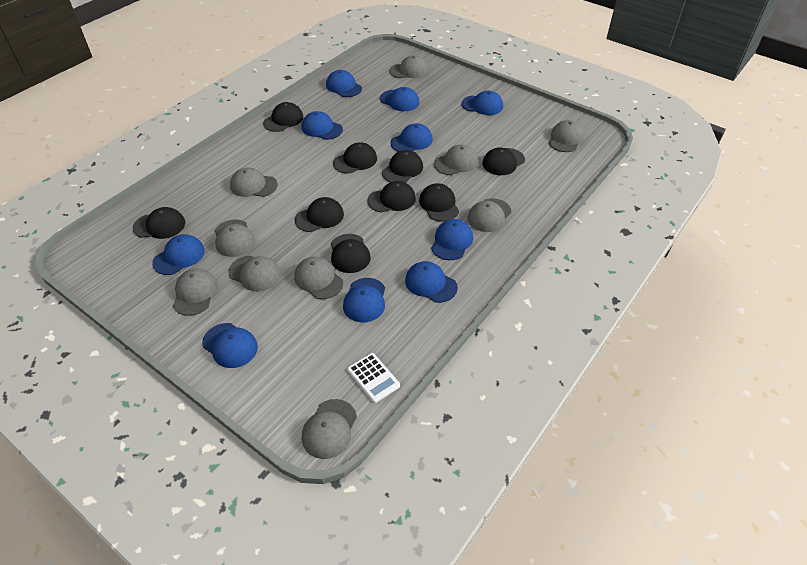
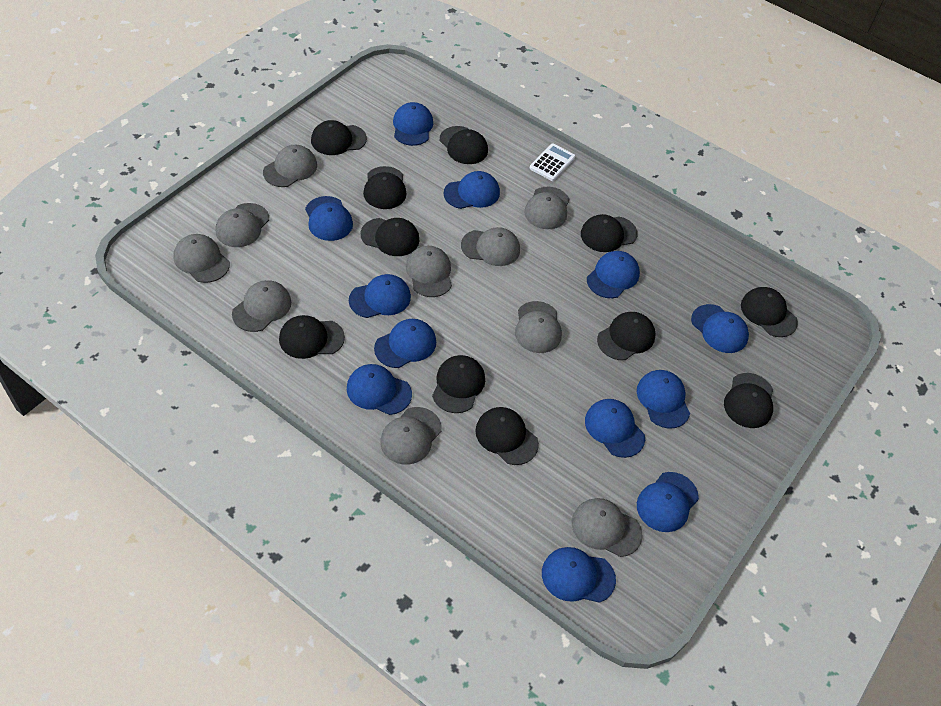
black cap: 9 -> 11
blue cap: 10 -> 12

